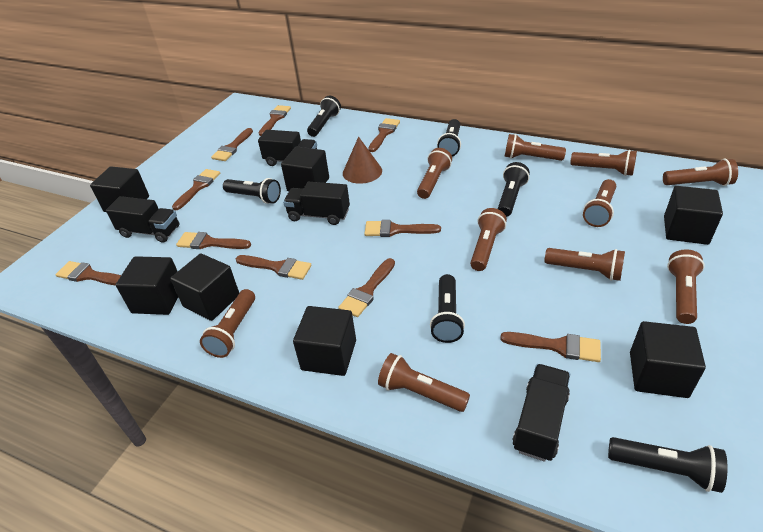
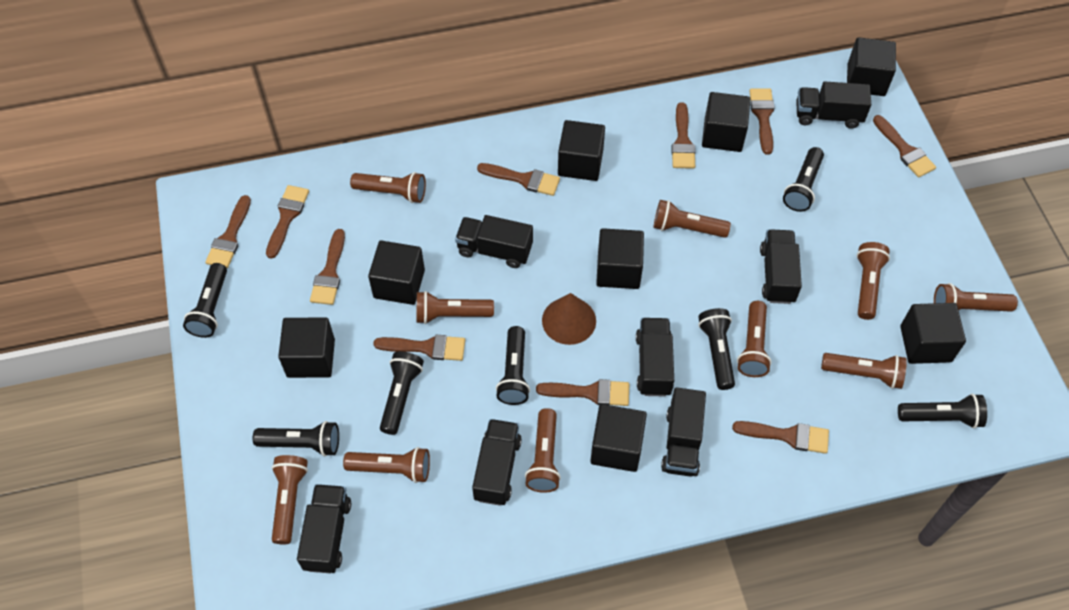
black cube: 7 -> 8
black flashlight: 6 -> 7
black truck: 4 -> 7

